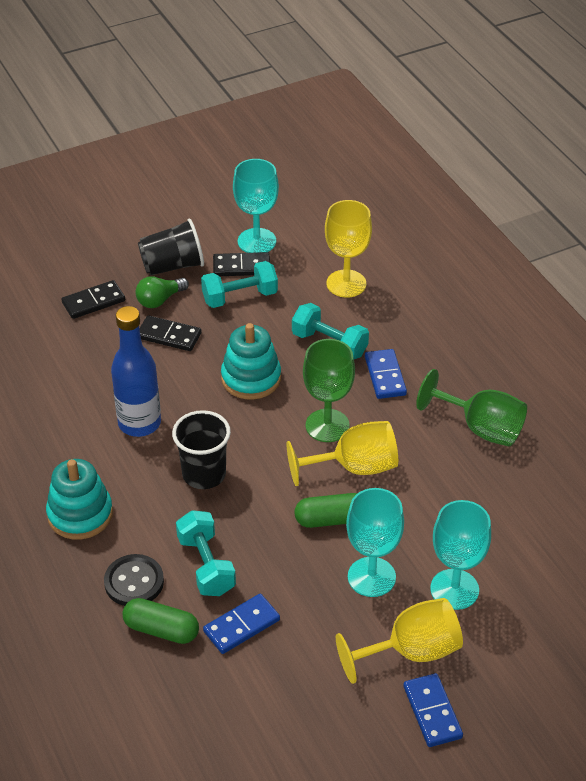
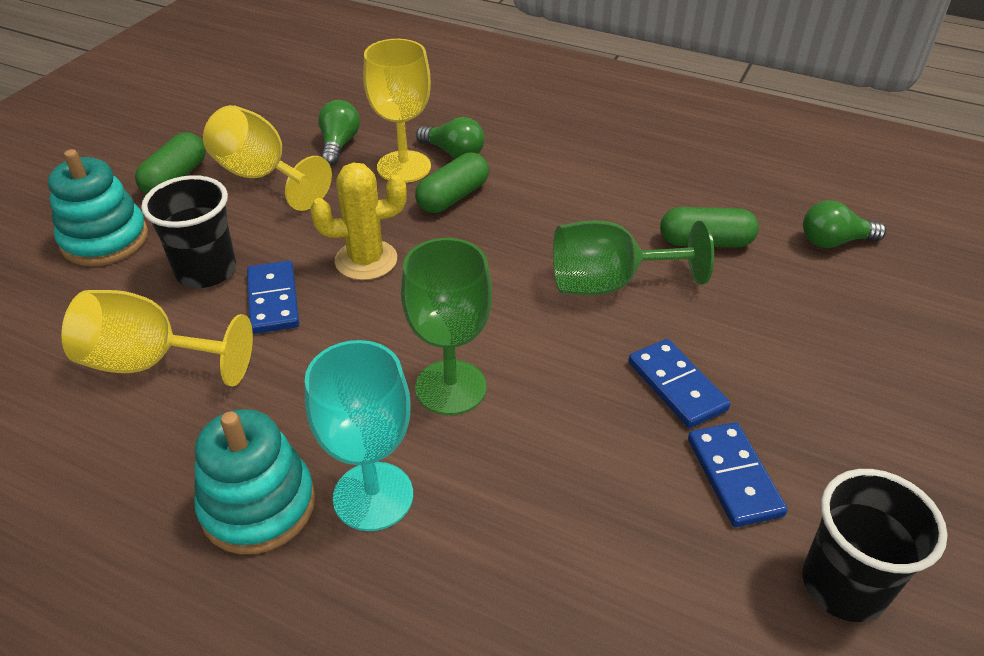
black button: 1 -> 0
black domino: 3 -> 0
blue bottle: 1 -> 0
green capsule: 2 -> 3
green light bulb: 1 -> 3
turquoise dumbbell: 3 -> 0
turquoise goblet: 3 -> 1
yellow cactus: 0 -> 1

